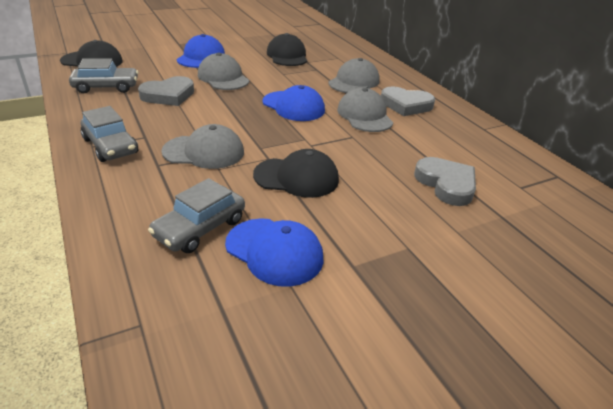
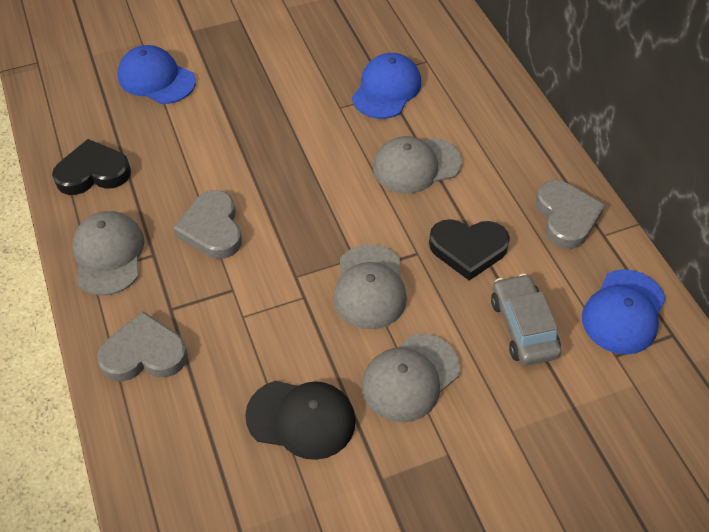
black cap: 3 -> 1
black heart: 0 -> 2
grey car: 3 -> 1

